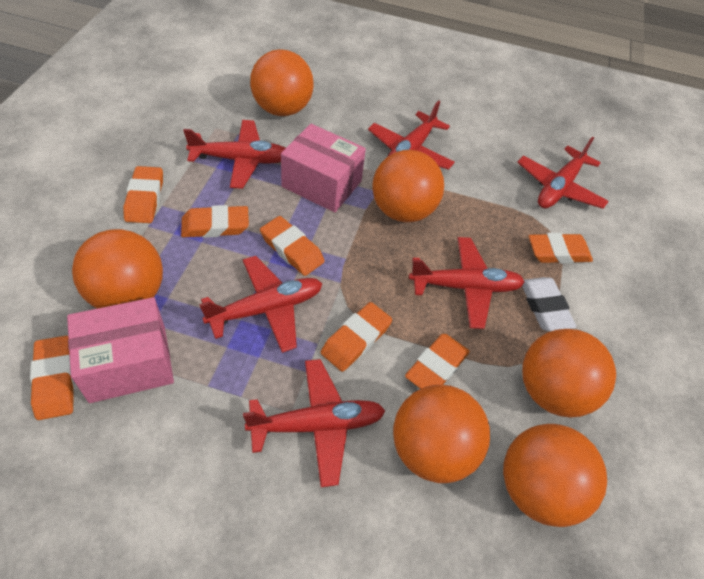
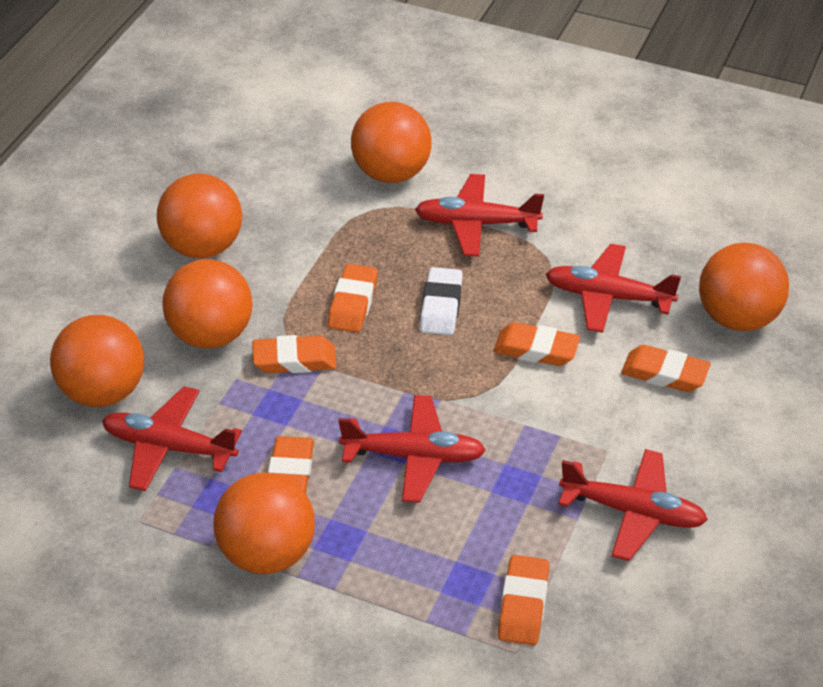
orange eraser: 7 -> 6
pink box: 2 -> 0
red plane: 6 -> 5

